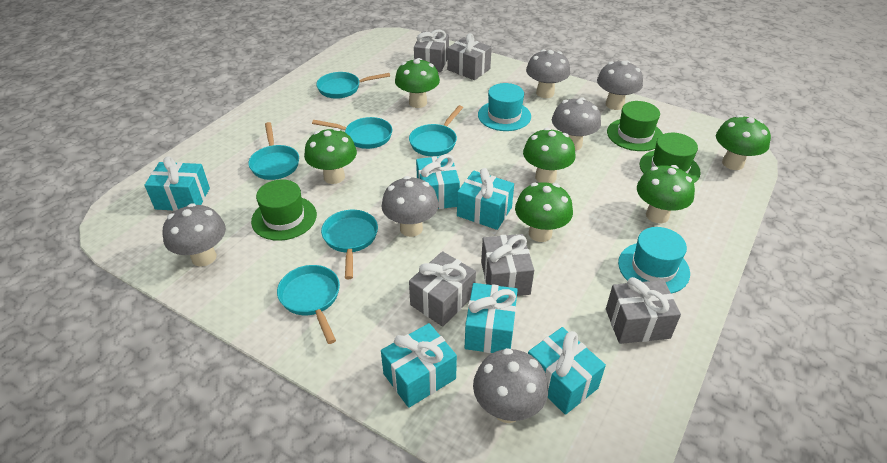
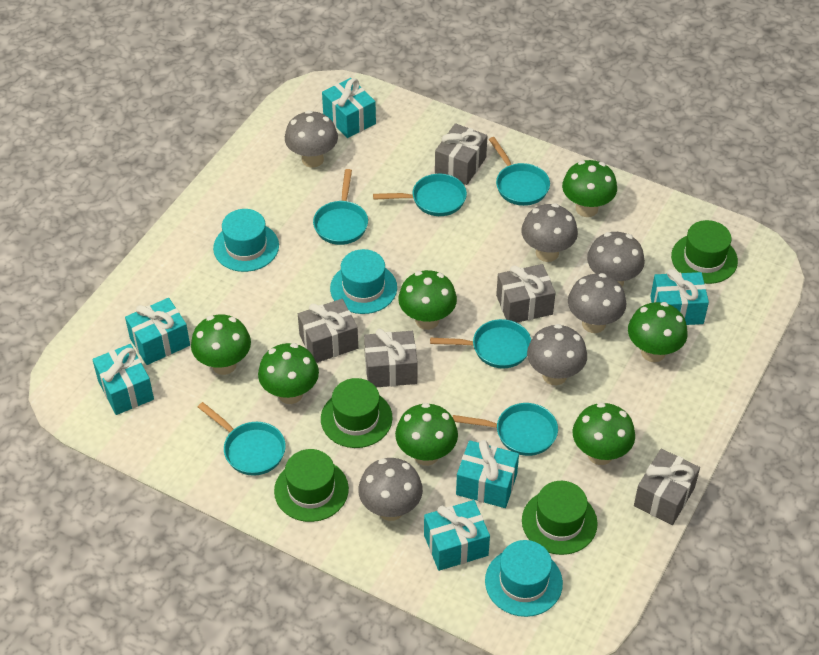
green hat: 3 -> 4
green mushroom: 6 -> 7
turquoise hat: 2 -> 3

